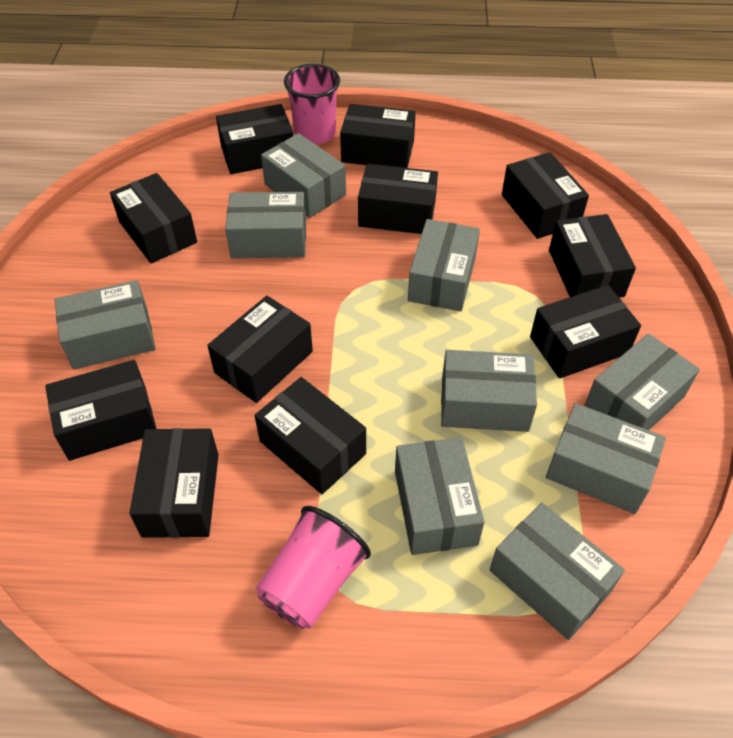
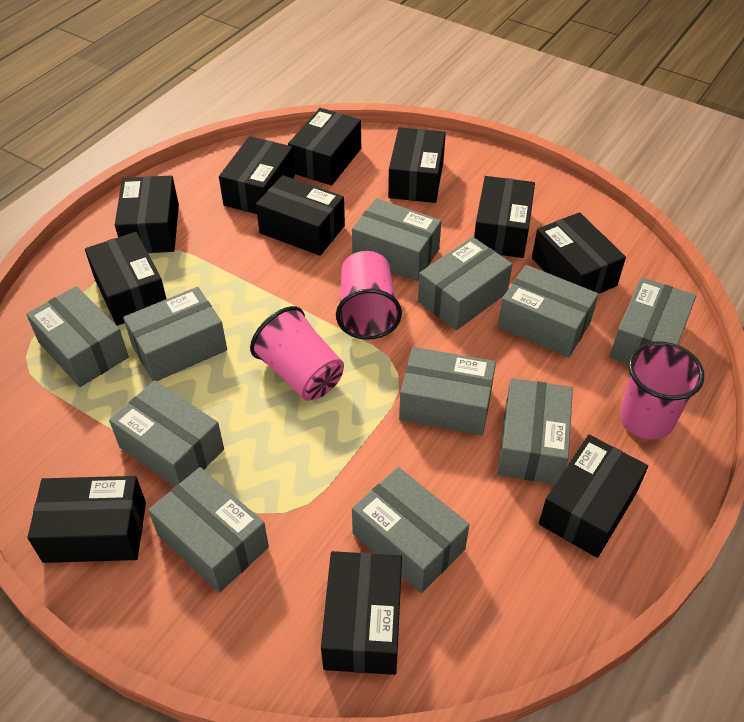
grey box: 9 -> 11
pink cup: 2 -> 3

